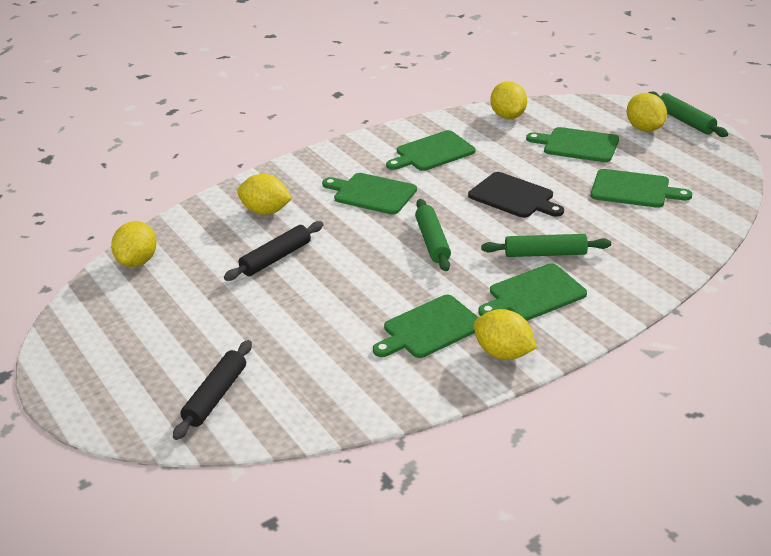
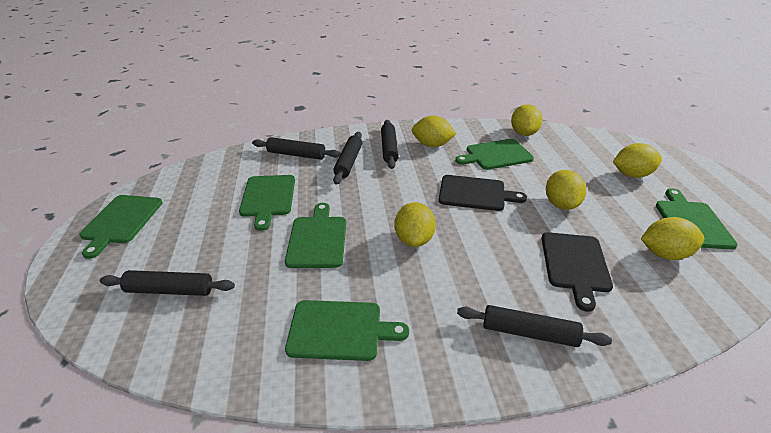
black cutting board: 1 -> 2
black rolling pin: 2 -> 5
green rolling pin: 3 -> 0
yellow lemon: 5 -> 6

